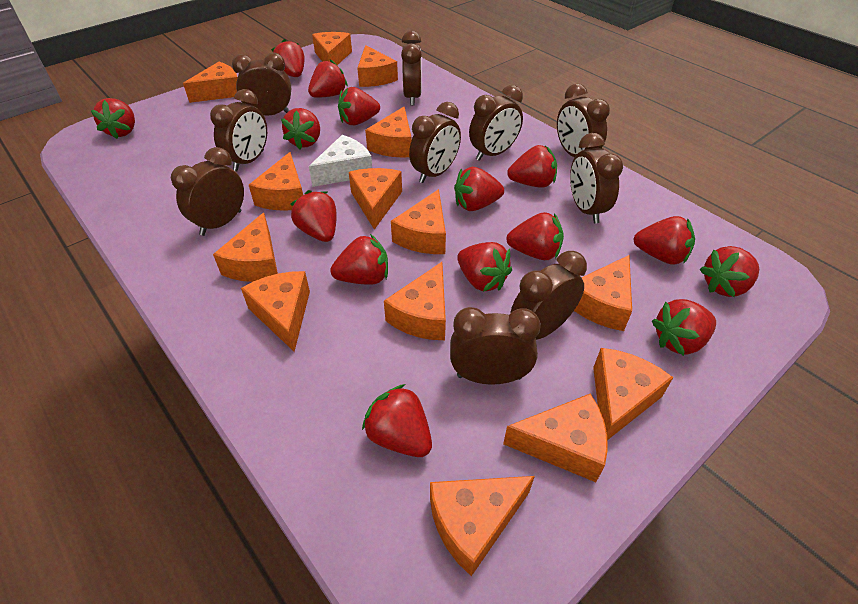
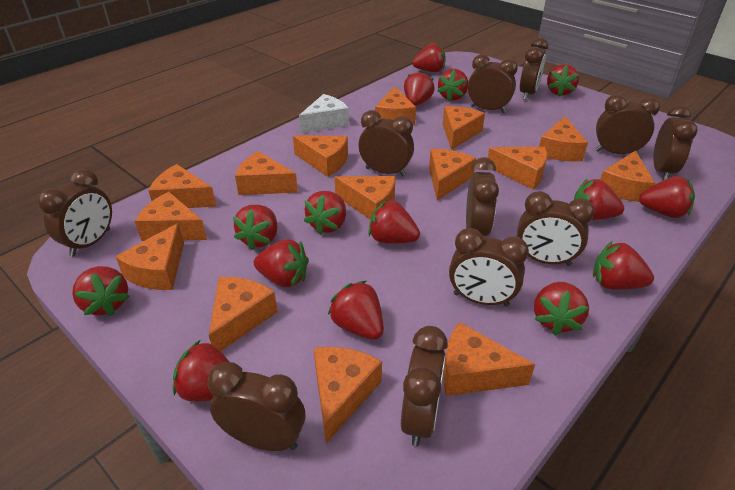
brown clock: 10 -> 11
orange cheese: 14 -> 15

